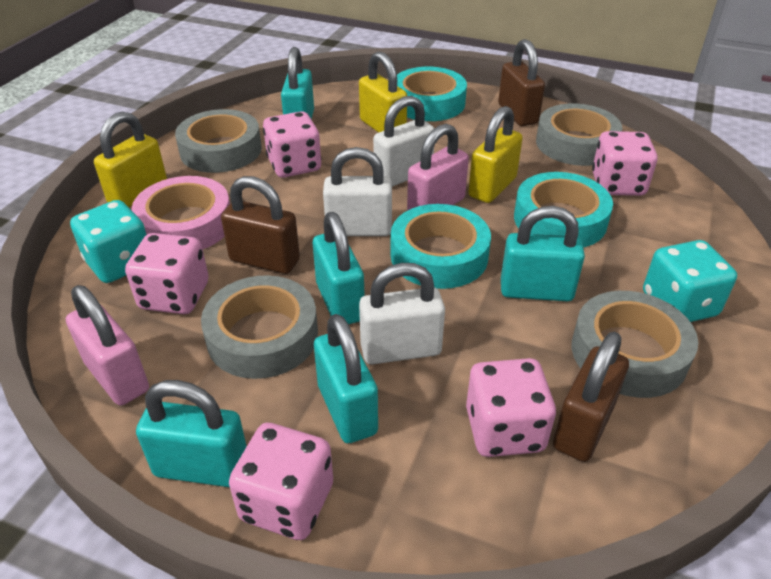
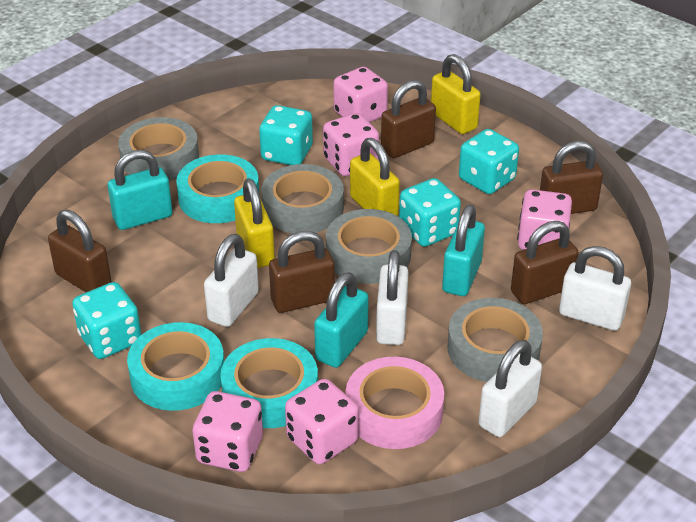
brown padlock: 3 -> 5
pink padlock: 2 -> 0
turquoise dice: 2 -> 4
turquoise padlock: 5 -> 3
white padlock: 3 -> 4

